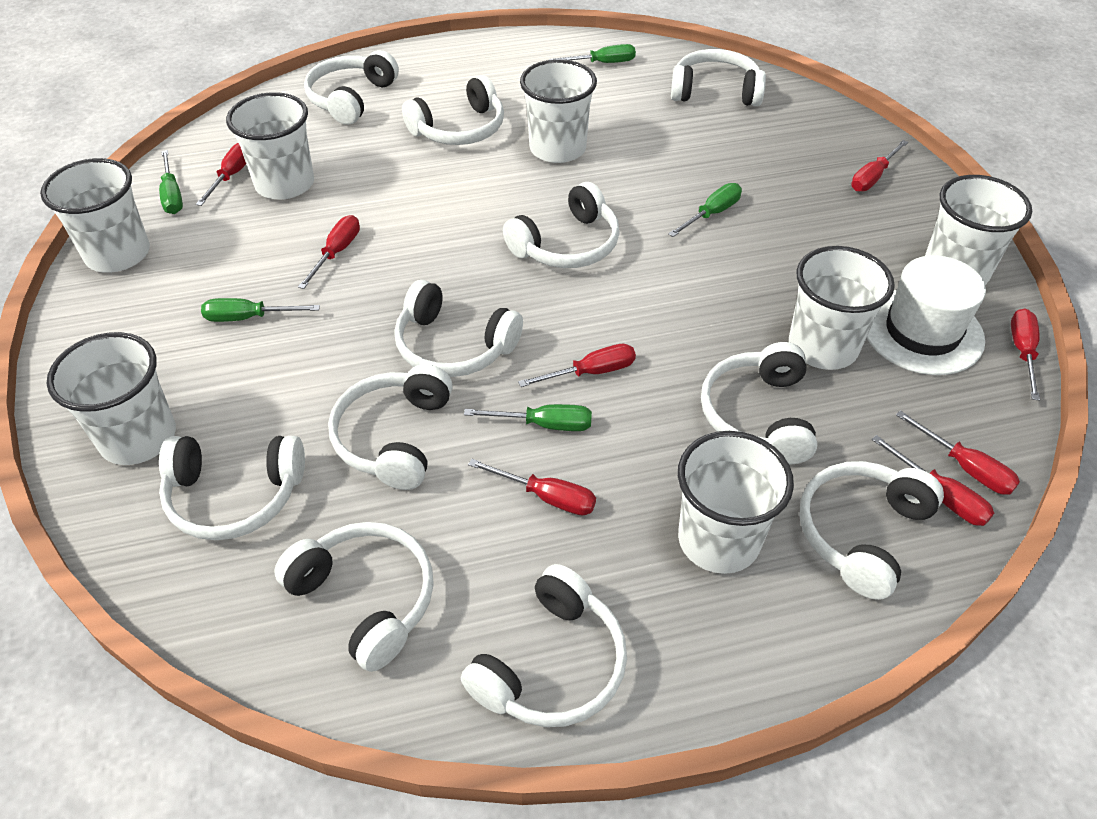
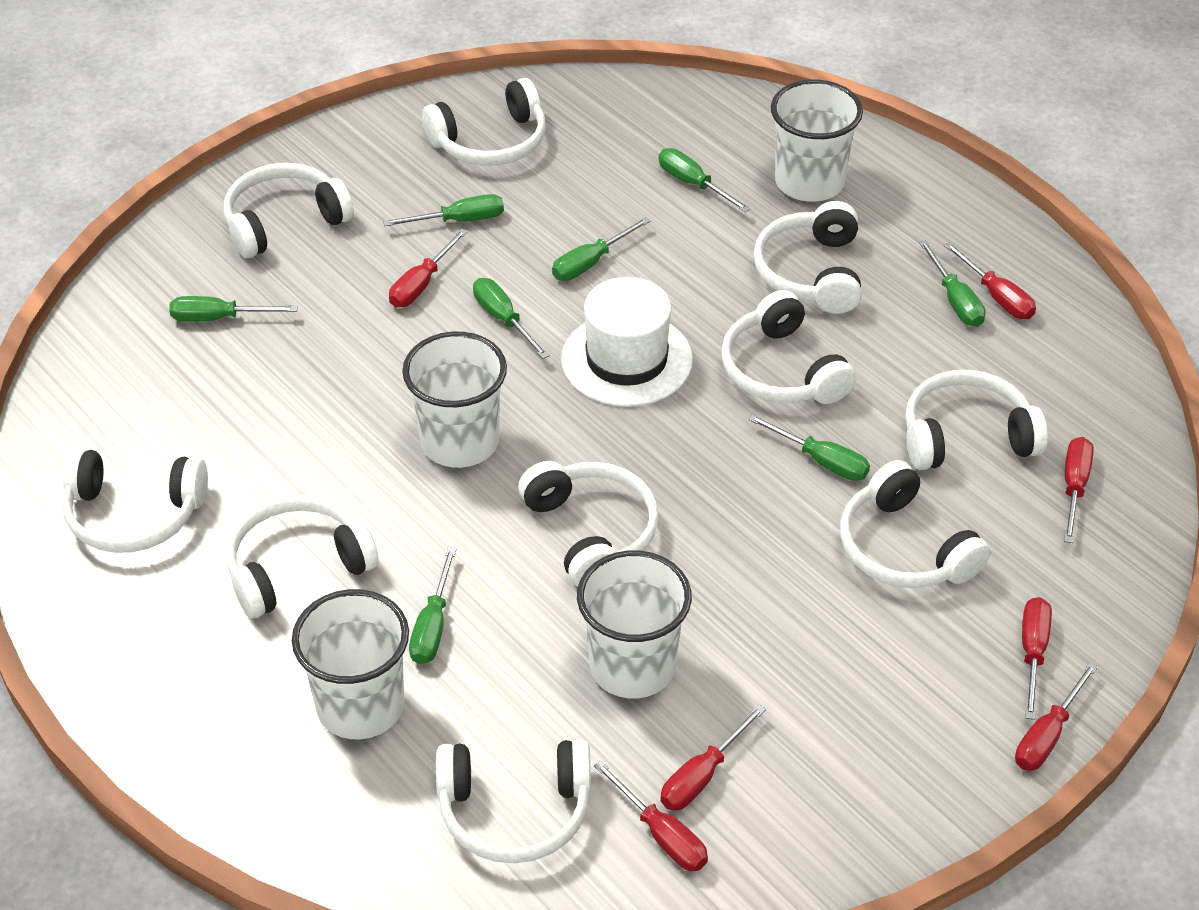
green screwdriver: 5 -> 8
red screwdriver: 8 -> 7
white cup: 7 -> 4
white headphones: 11 -> 10

